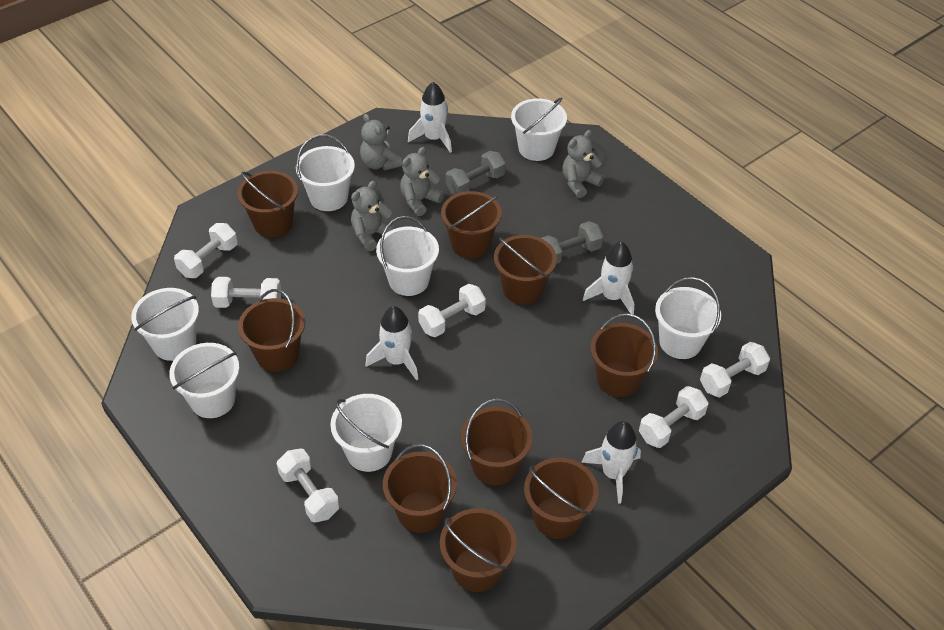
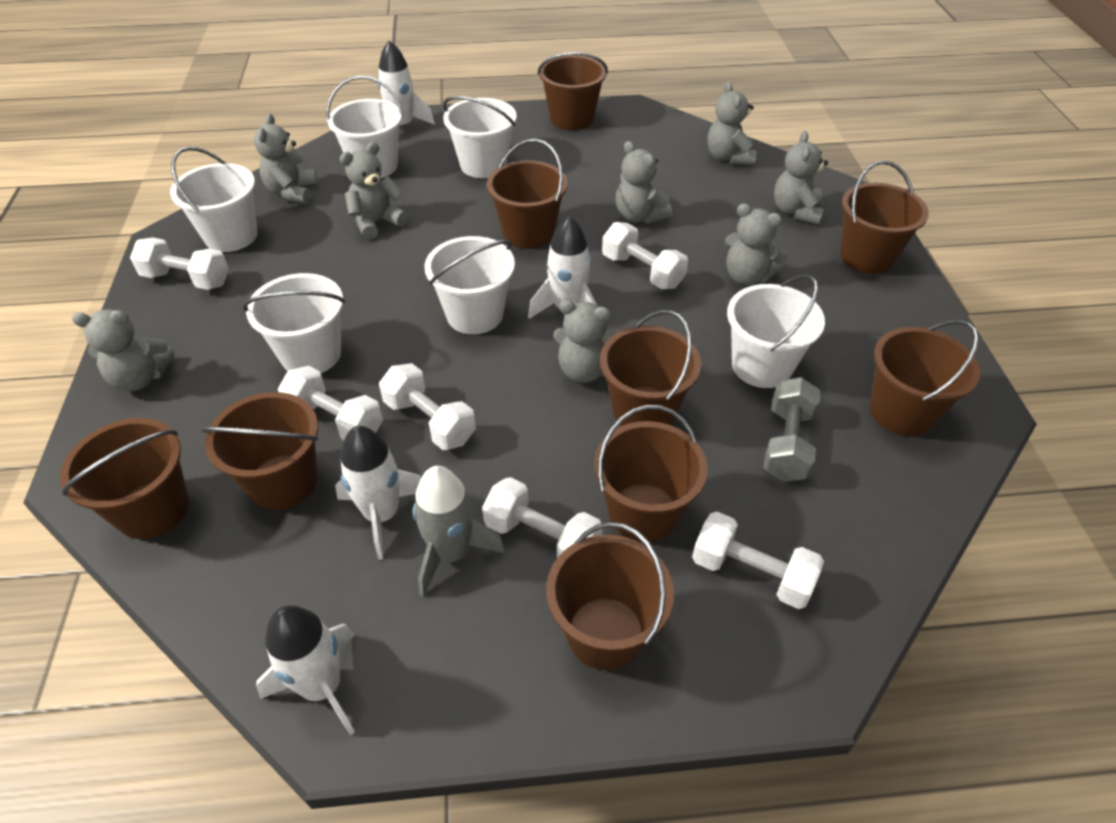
grey dumbbell: 2 -> 1
grey rocket: 0 -> 1
grey teddy bear: 4 -> 8
white bucket: 7 -> 6

